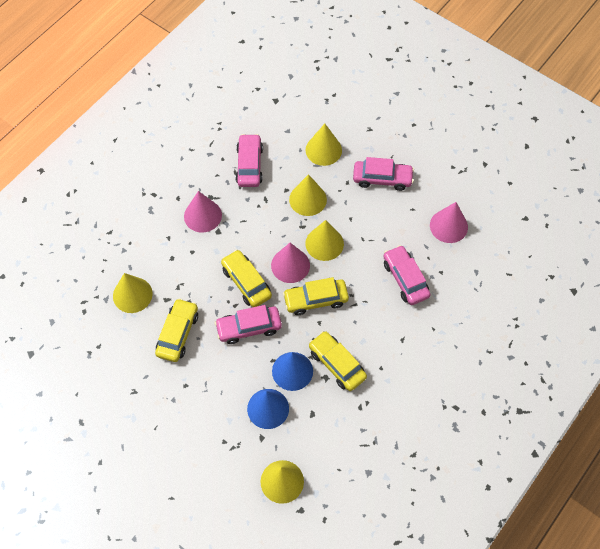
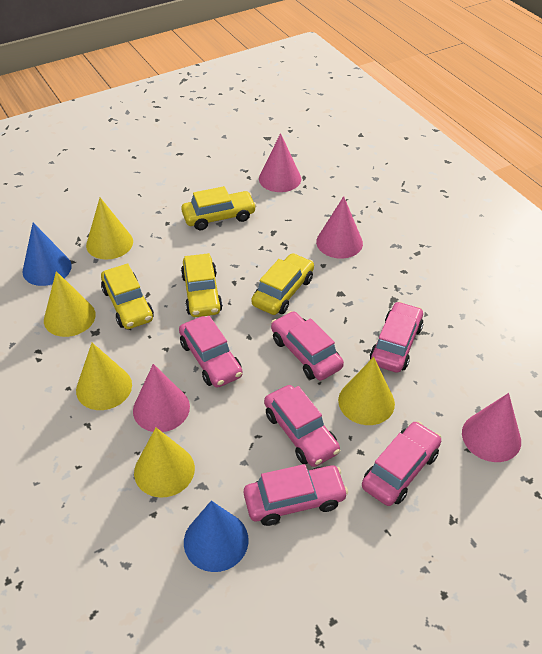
pink car: 4 -> 6
pink cone: 3 -> 4

